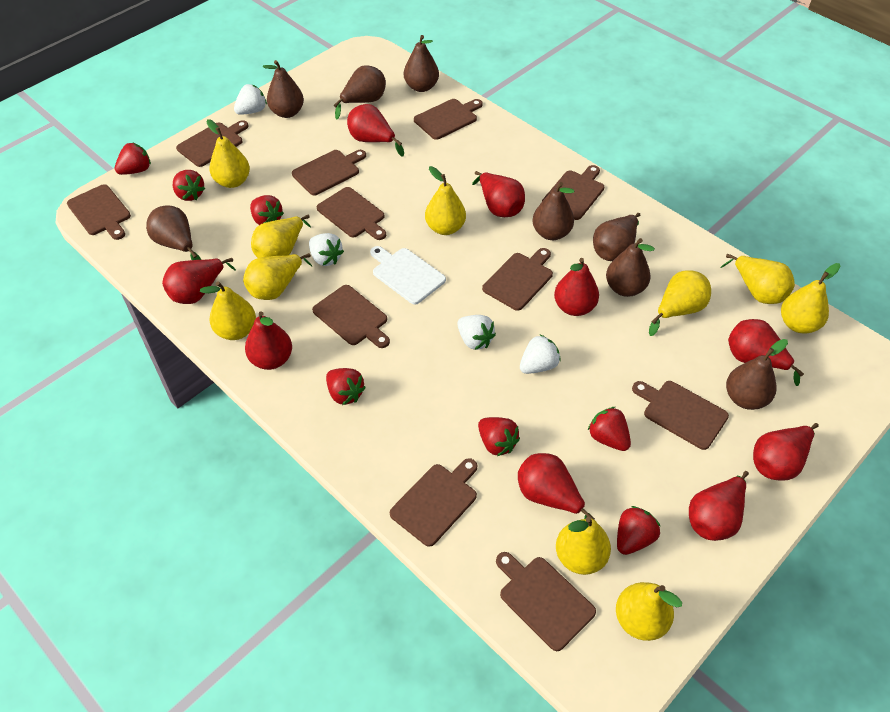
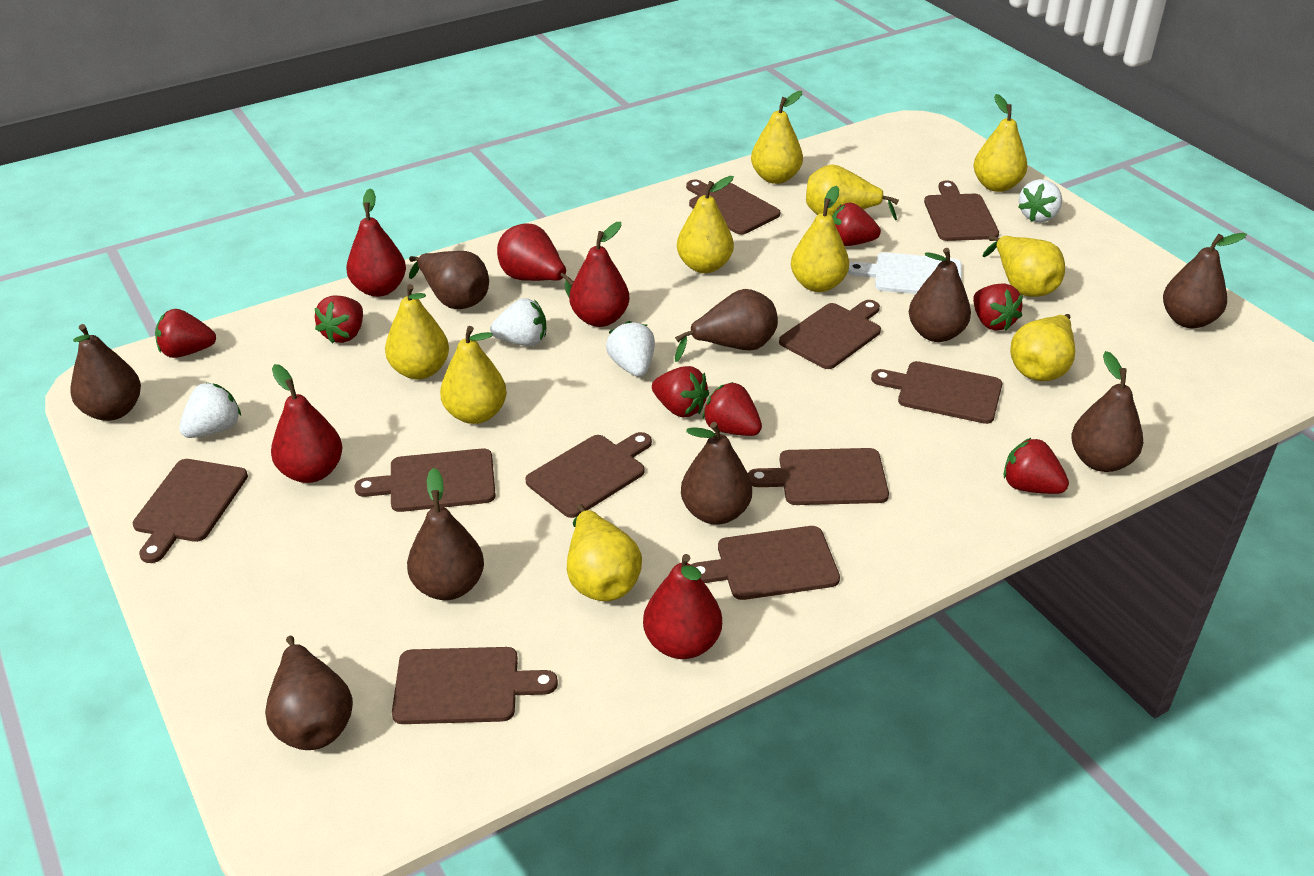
brown cutting board: 11 -> 10
brown pear: 8 -> 9
red pear: 9 -> 5

